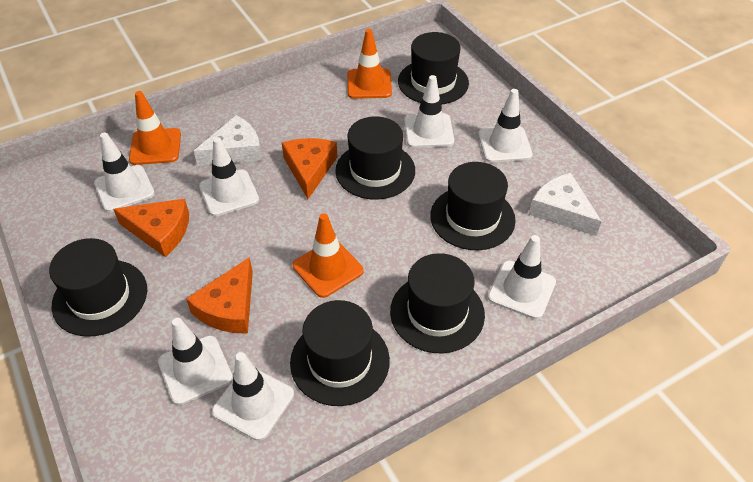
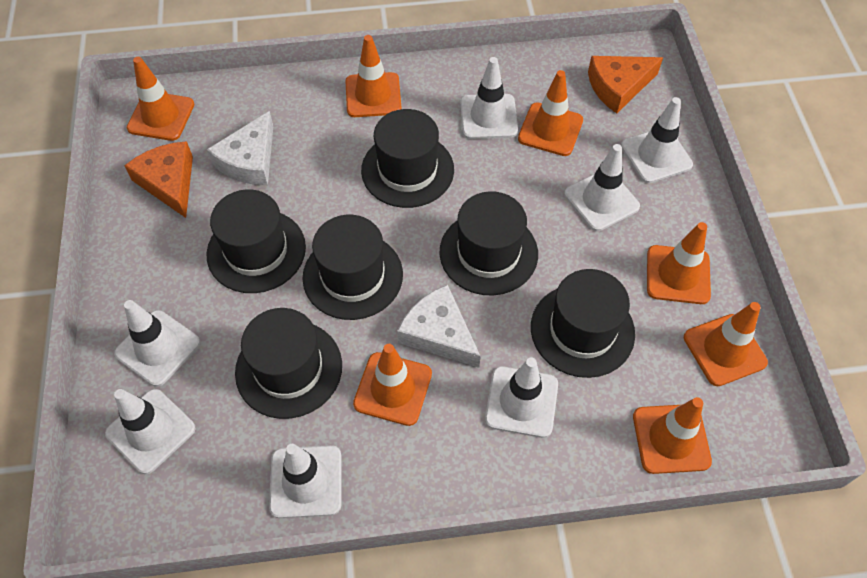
orange cheese: 3 -> 2
orange traffic cone: 3 -> 7

